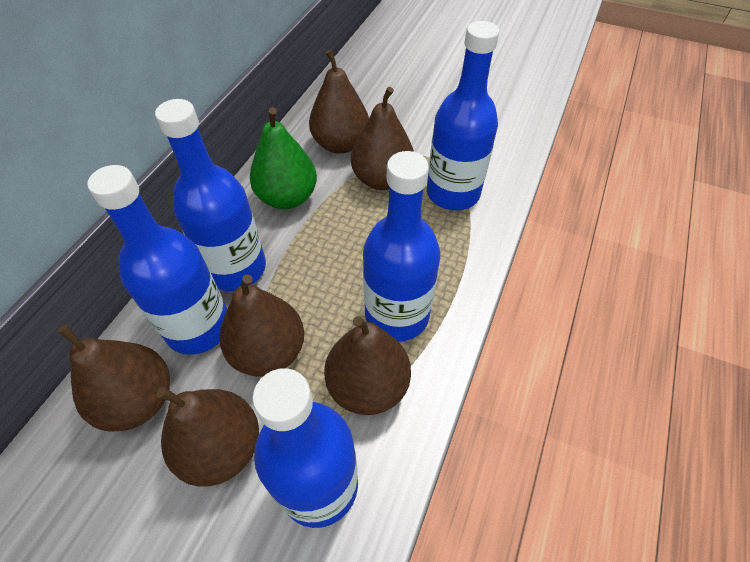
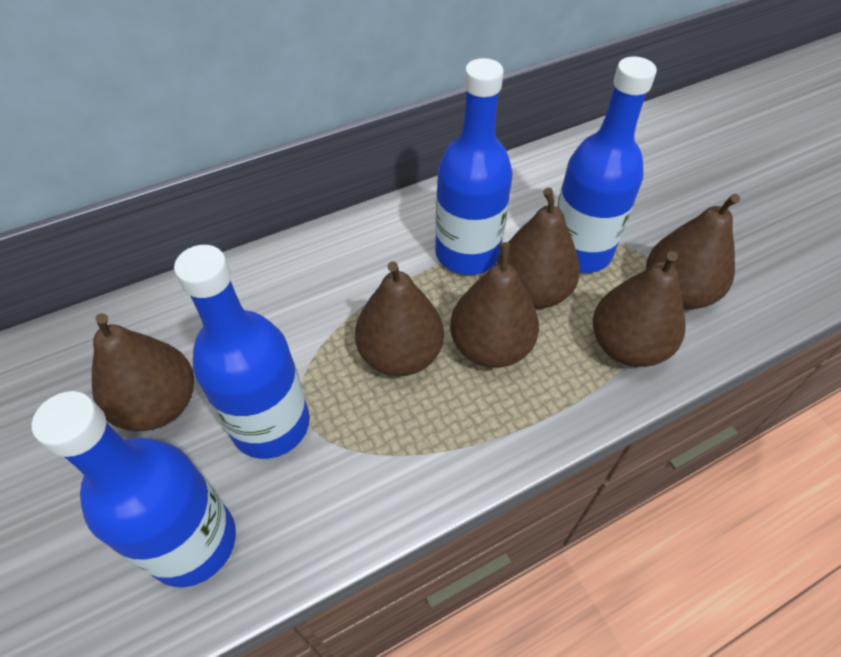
blue bottle: 5 -> 4
green pear: 1 -> 0

